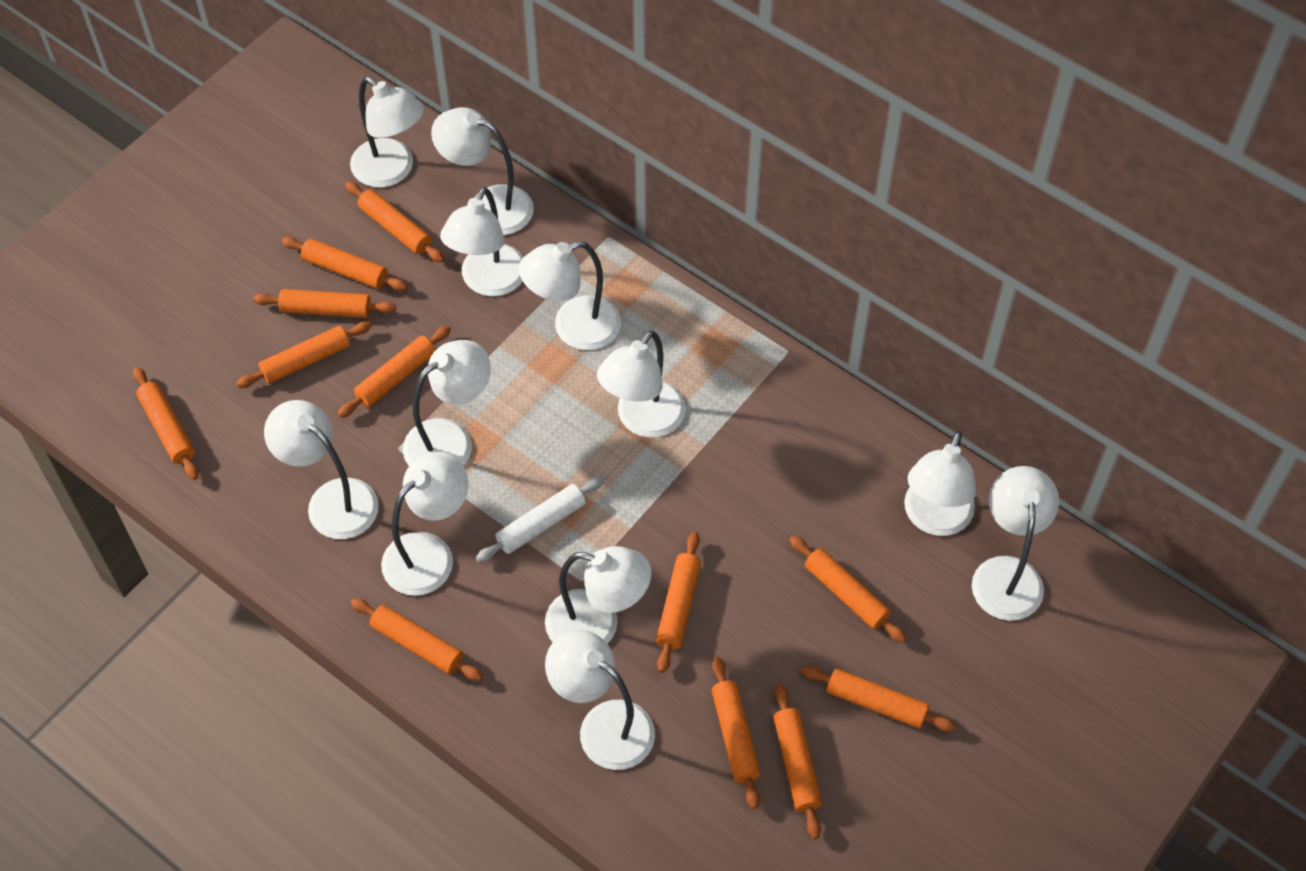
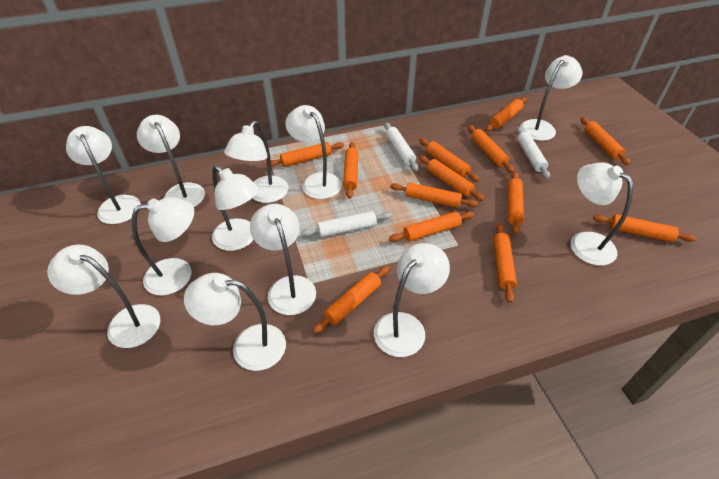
orange rolling pin: 12 -> 13
white rolling pin: 1 -> 3

